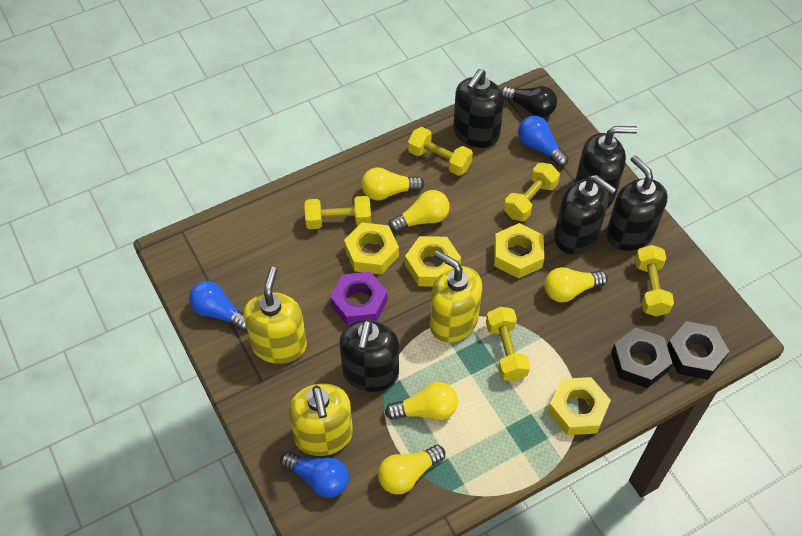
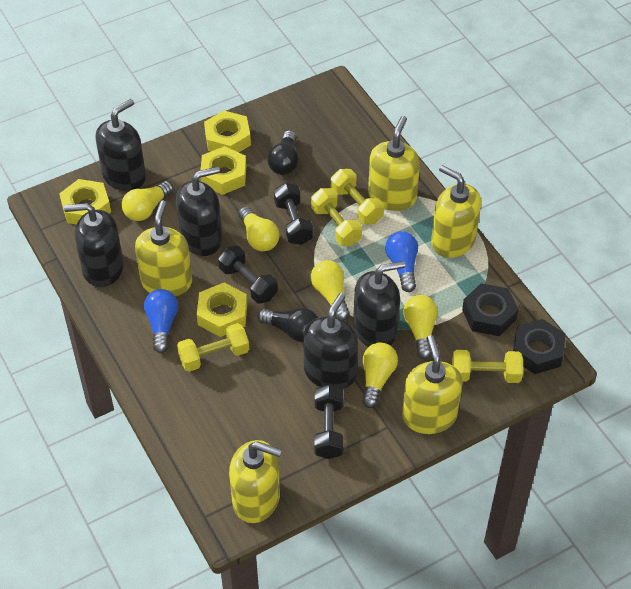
black dumbbell: 0 -> 3
black light bulb: 1 -> 2
blue light bulb: 3 -> 2
purple nut: 1 -> 0
yellow dumbbell: 5 -> 4
yellow soap dispenser: 3 -> 5

